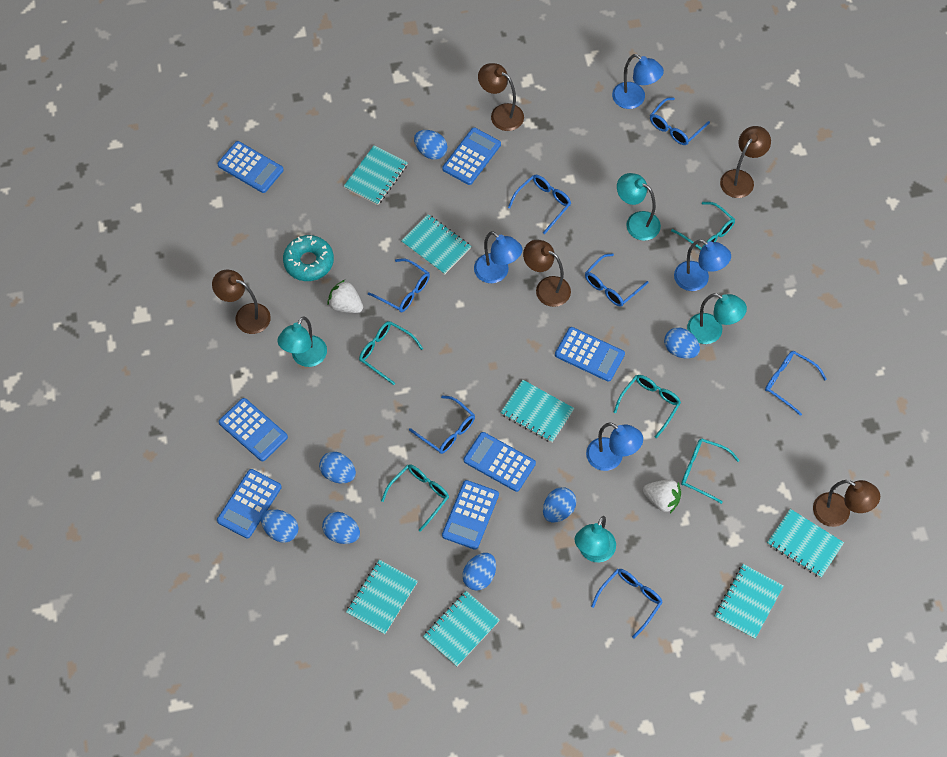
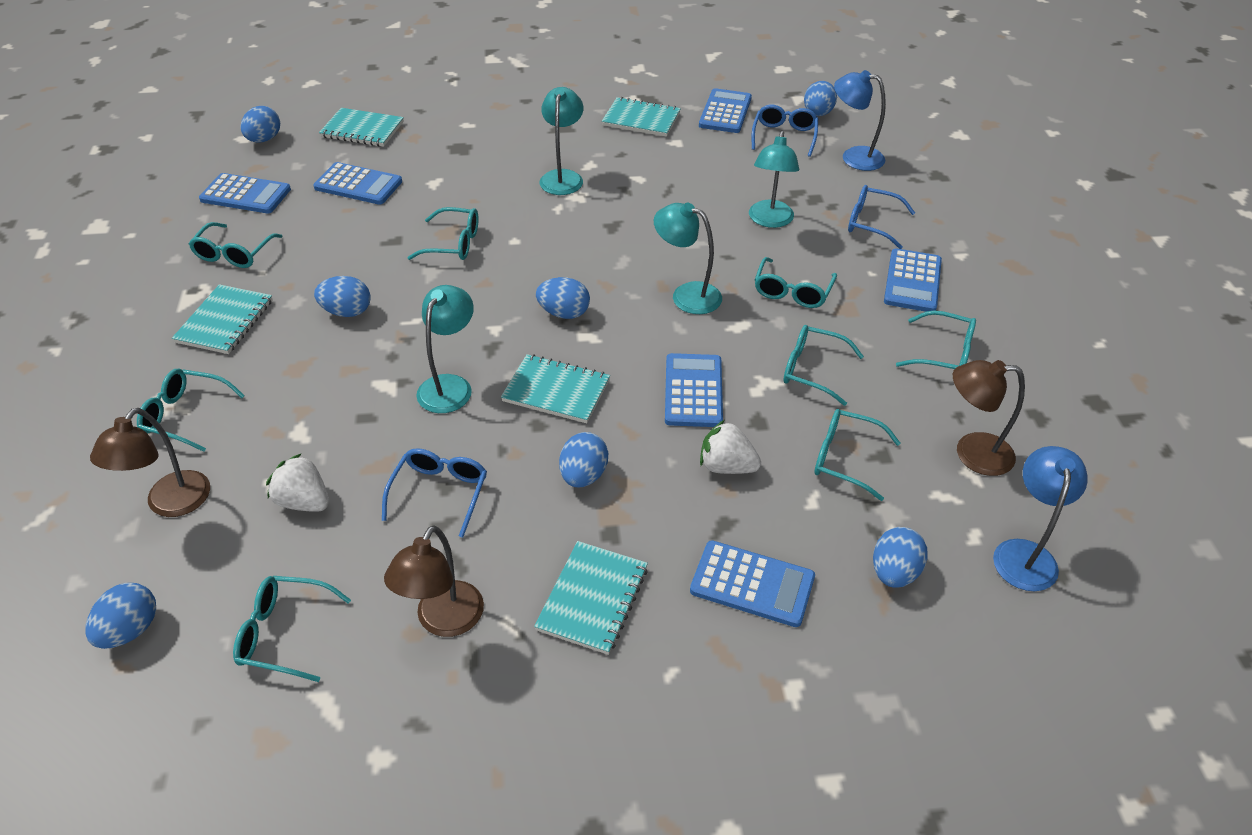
blue calculator: 7 -> 6
blue glasses: 7 -> 3
blue lamp: 4 -> 2
brown lamp: 5 -> 3
turquoise donut: 1 -> 0
turquoise glasses: 5 -> 8
turquoise notebook: 7 -> 5

